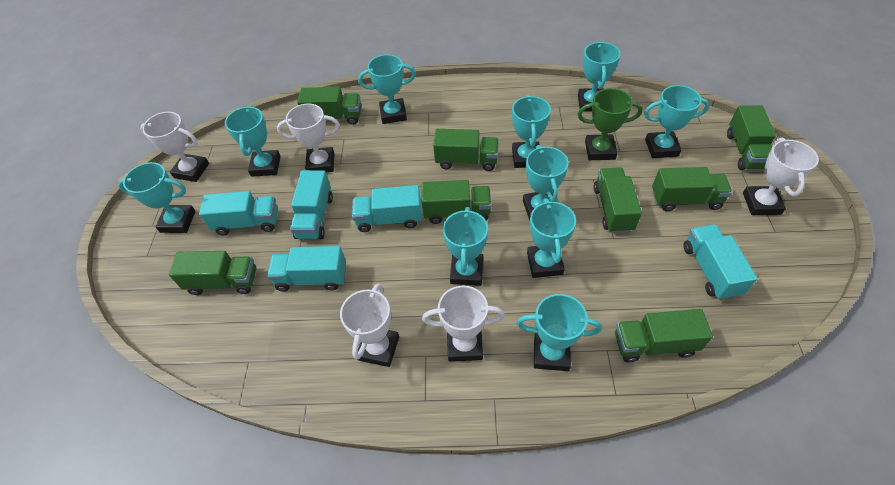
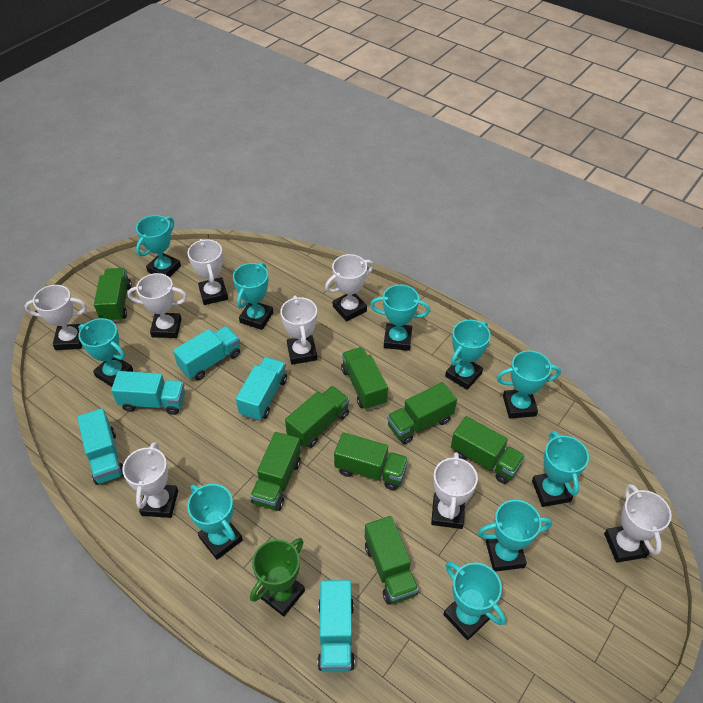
white trophy: 5 -> 8

